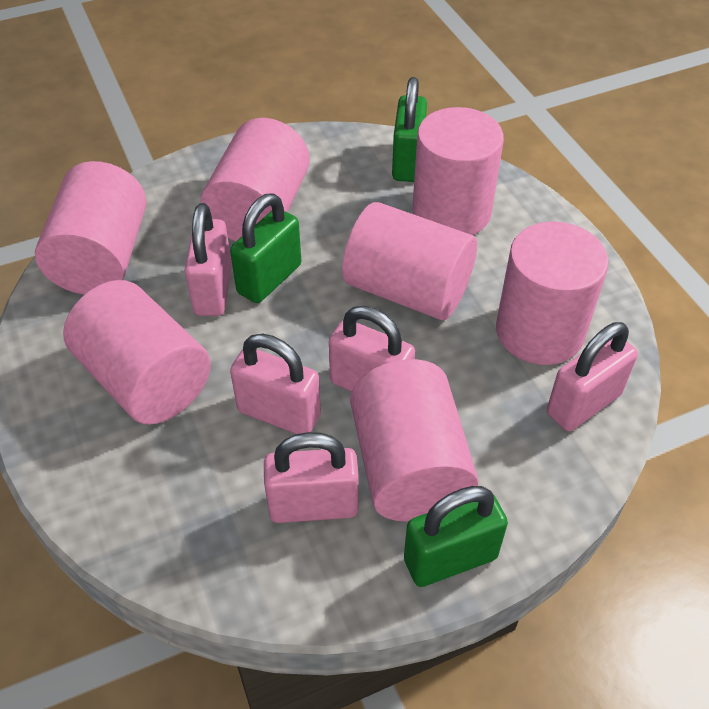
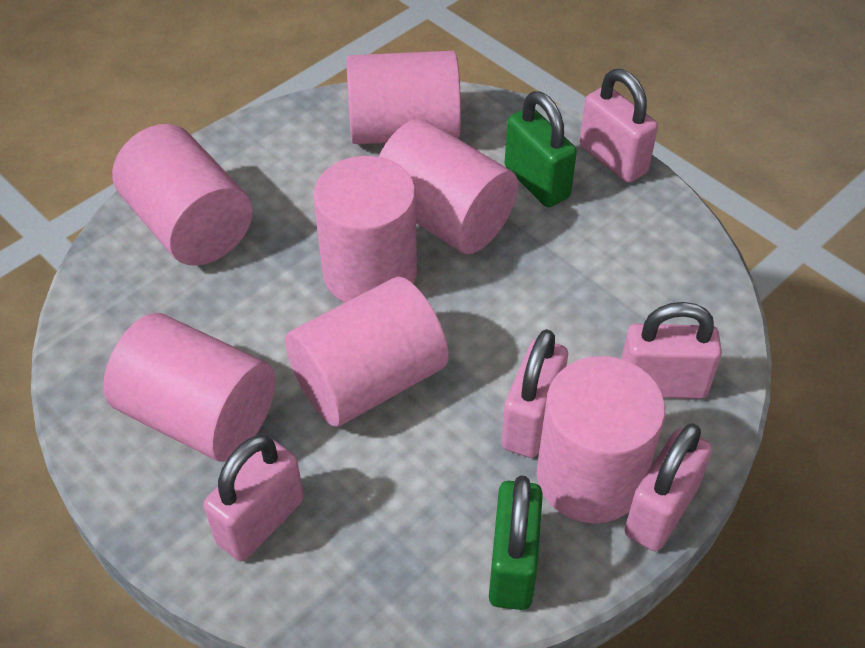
green padlock: 3 -> 2

